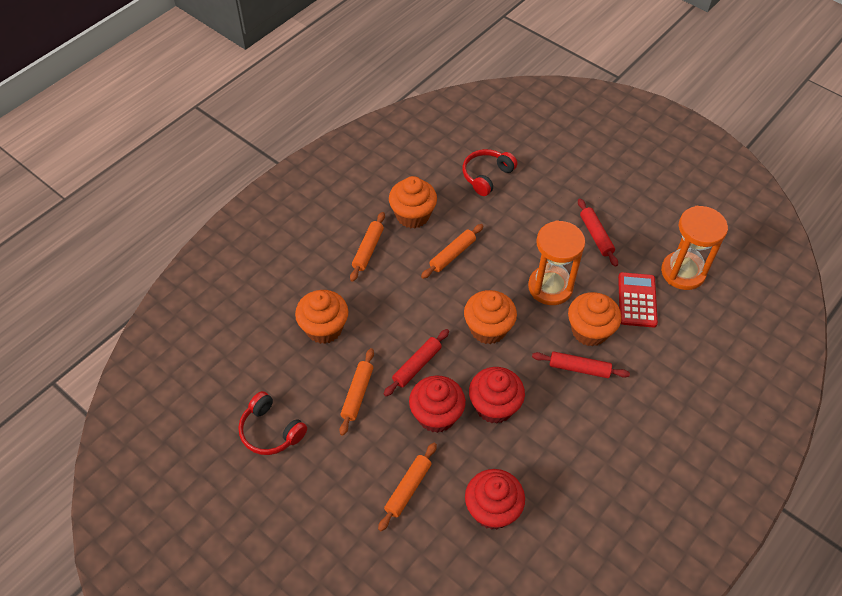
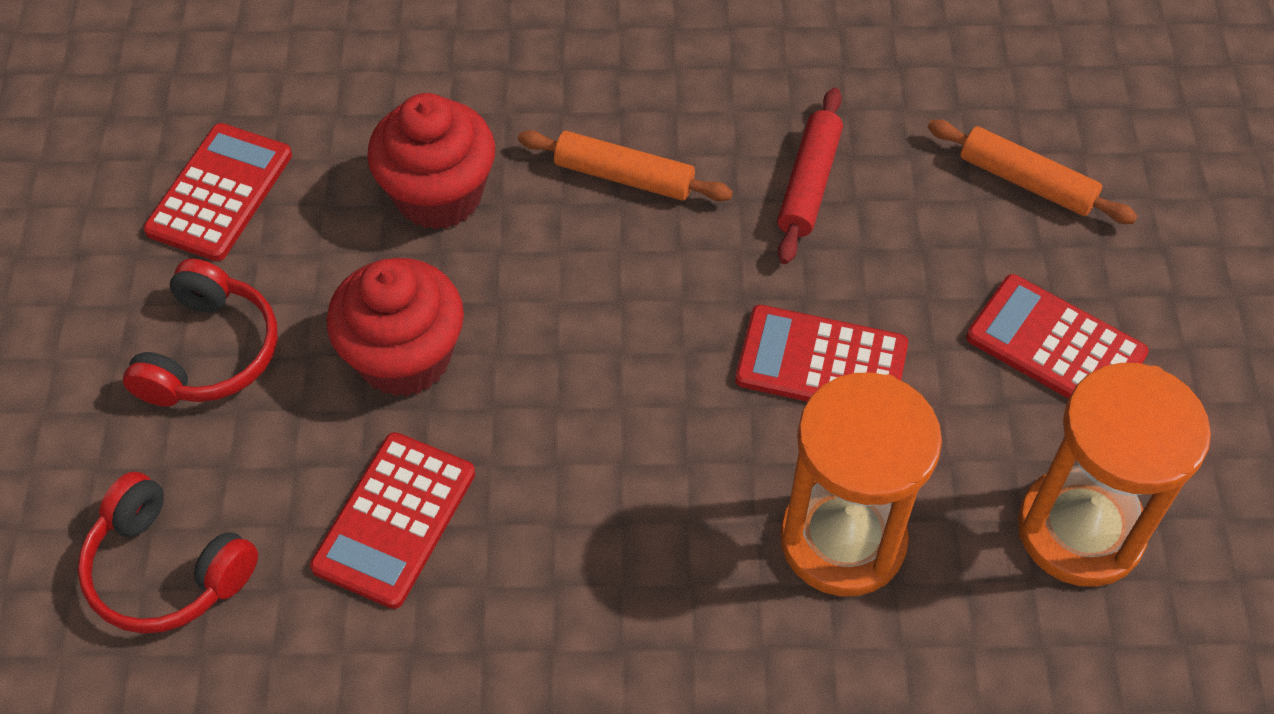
orange cupcake: 4 -> 0
orange rolling pin: 4 -> 2
red calculator: 1 -> 4
red cupcake: 3 -> 2
red rolling pin: 3 -> 1

